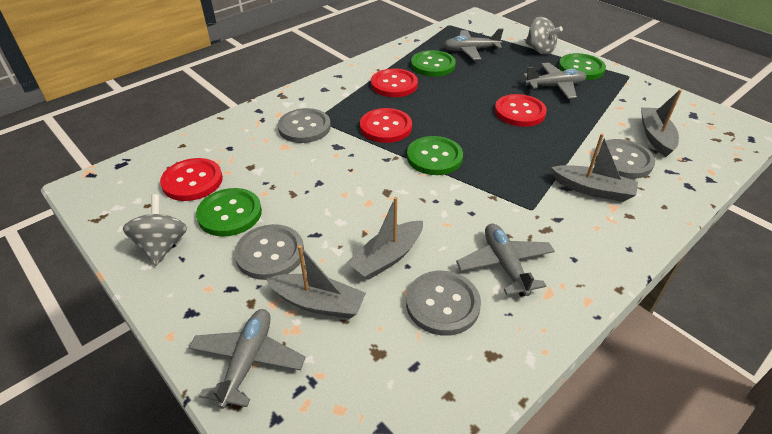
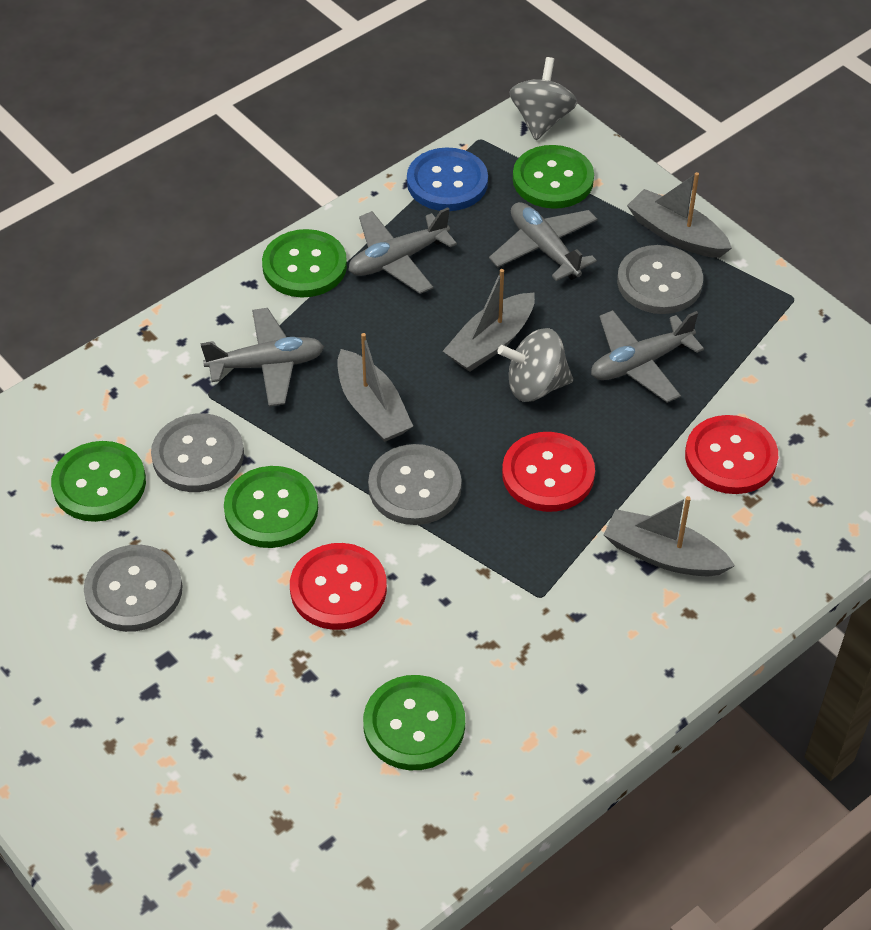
blue button: 0 -> 1
green button: 4 -> 5
red button: 4 -> 3

